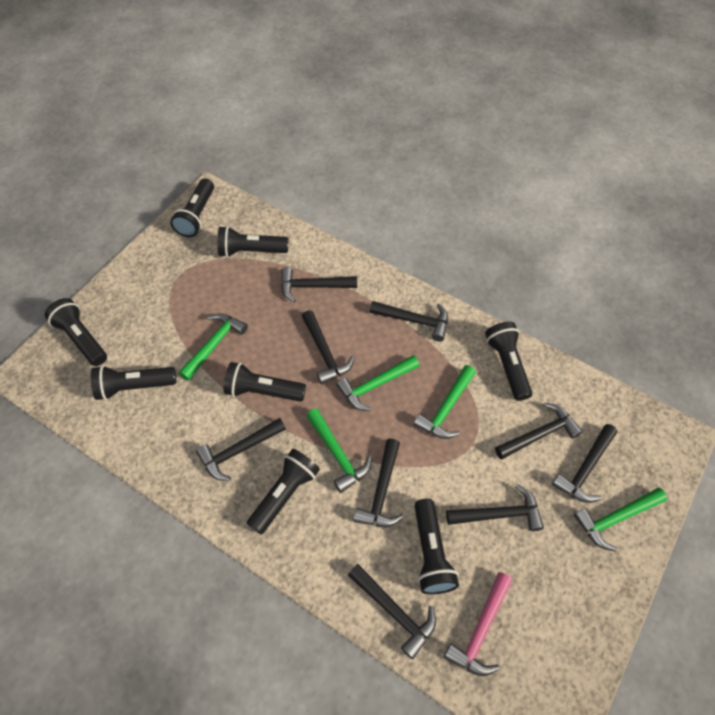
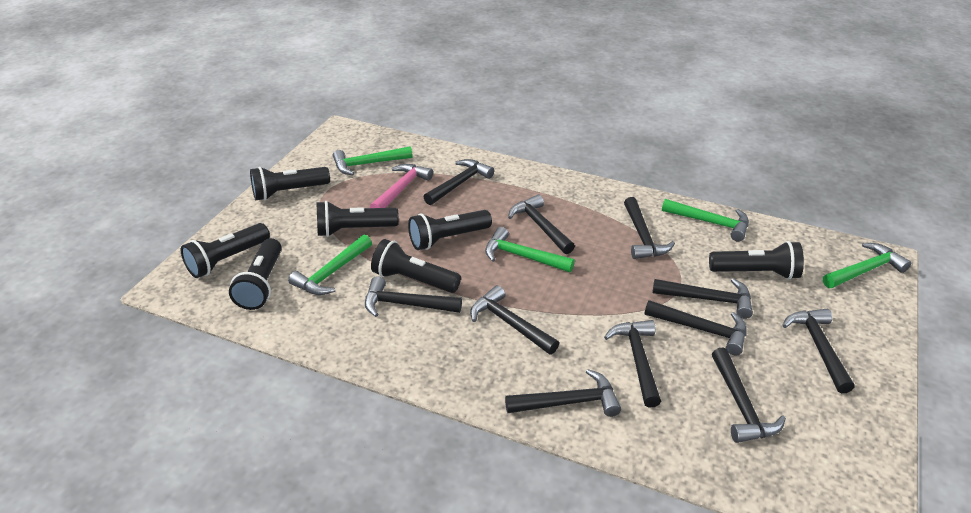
black flashlight: 8 -> 7
black hammer: 9 -> 11

